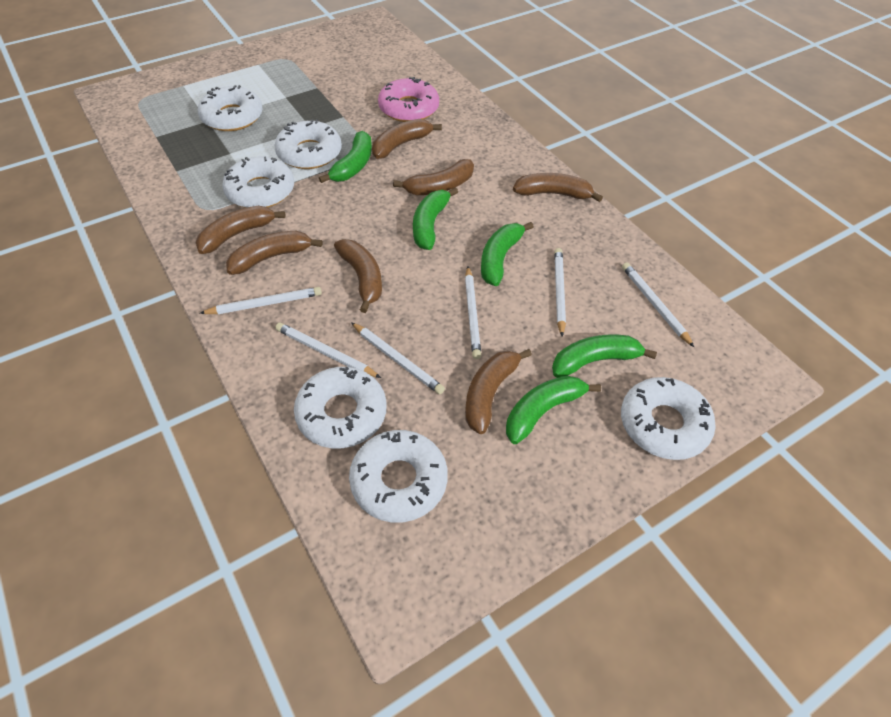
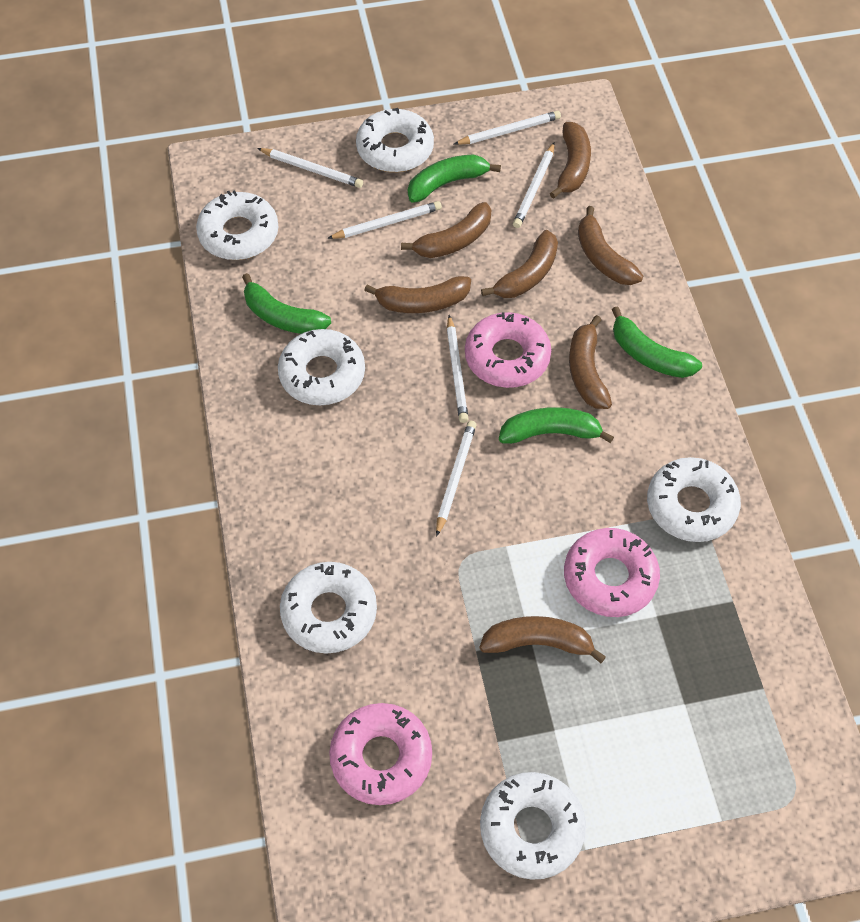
green banana: 5 -> 4
pink donut: 1 -> 3

